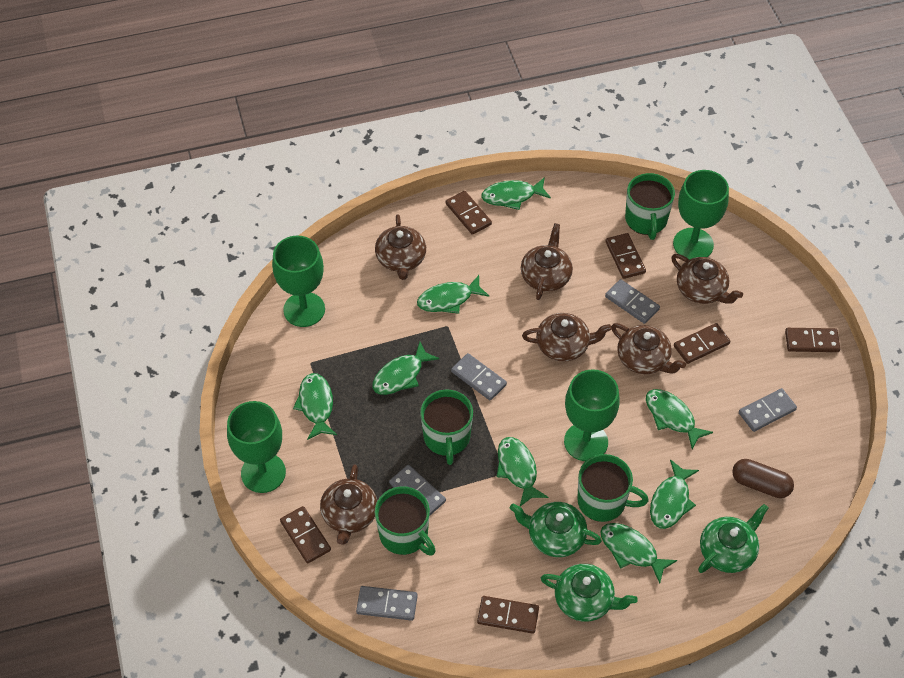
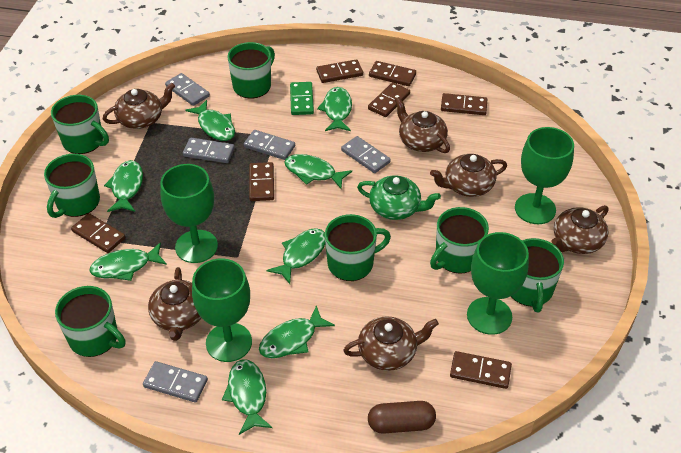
brown domino: 6 -> 7
green domino: 0 -> 1
green mug: 4 -> 7
green teapot: 3 -> 1

